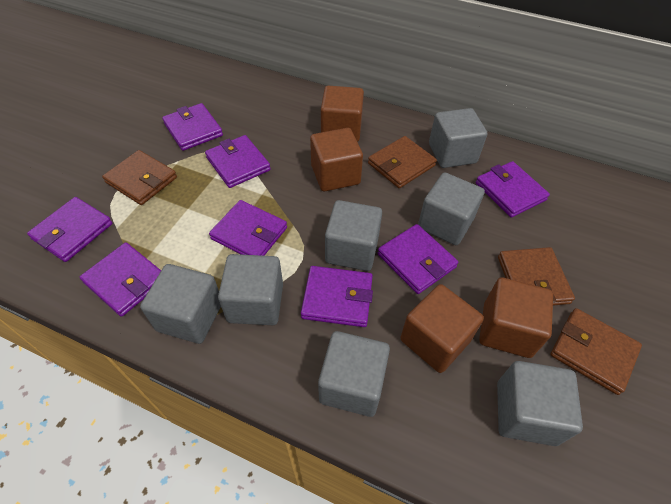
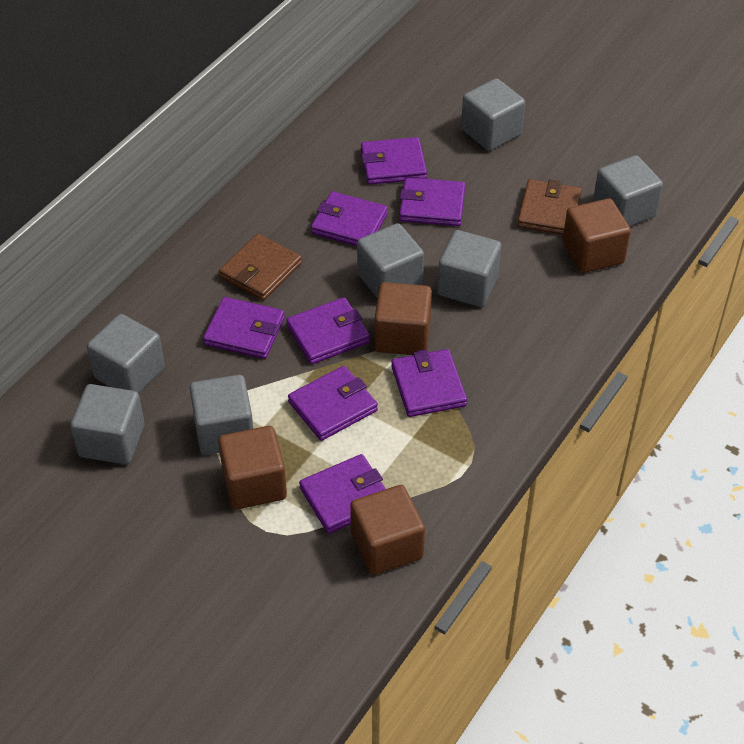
brown wallet: 4 -> 2

